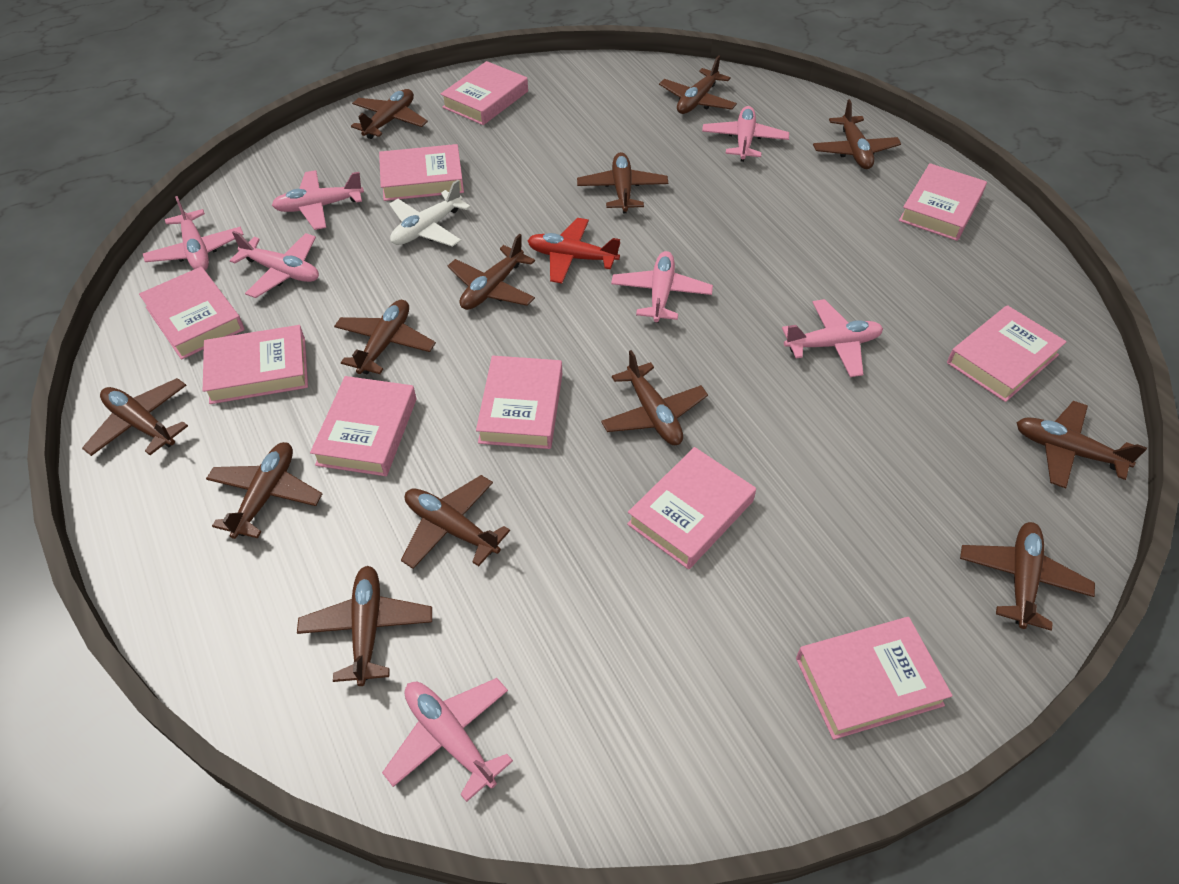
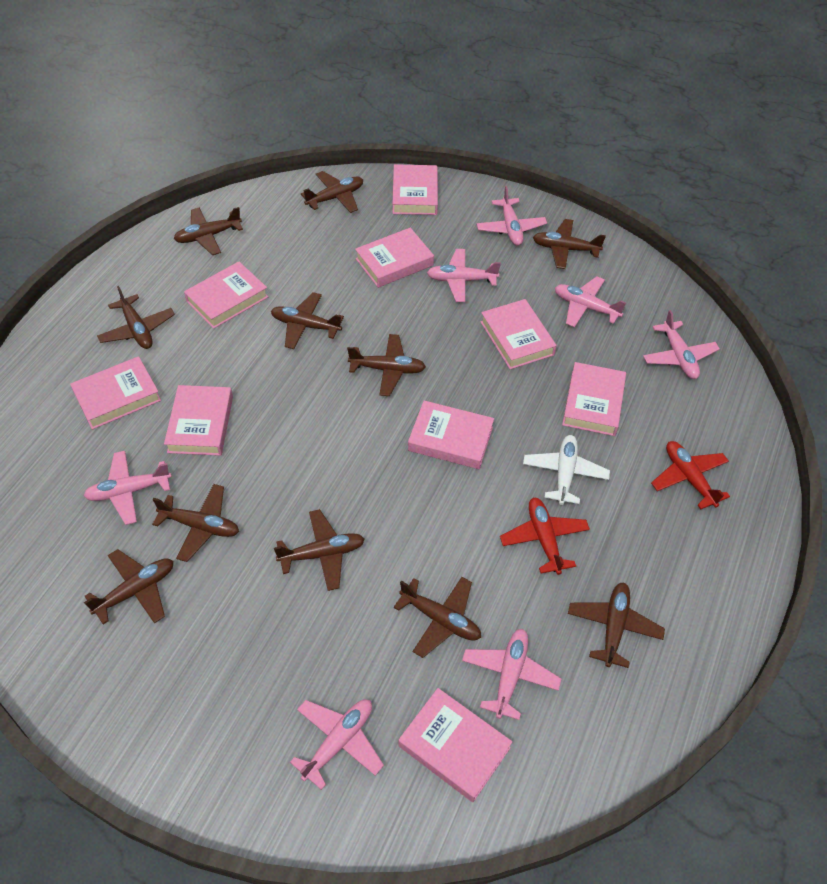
brown plane: 13 -> 11
pink book: 10 -> 9
red plane: 1 -> 2

